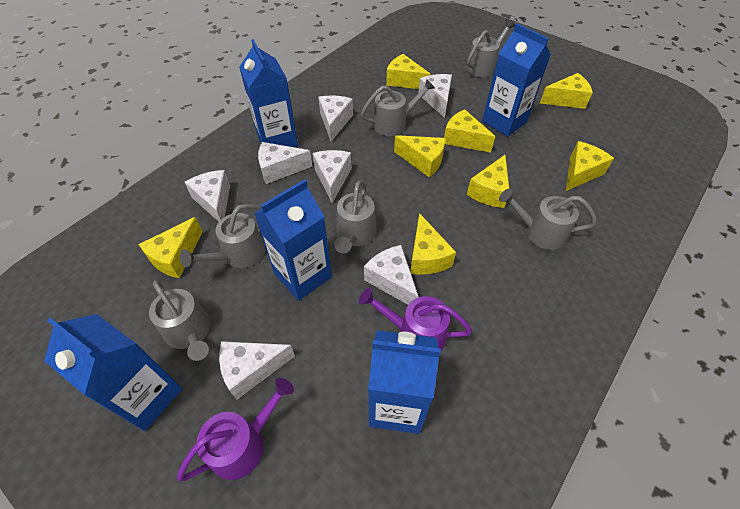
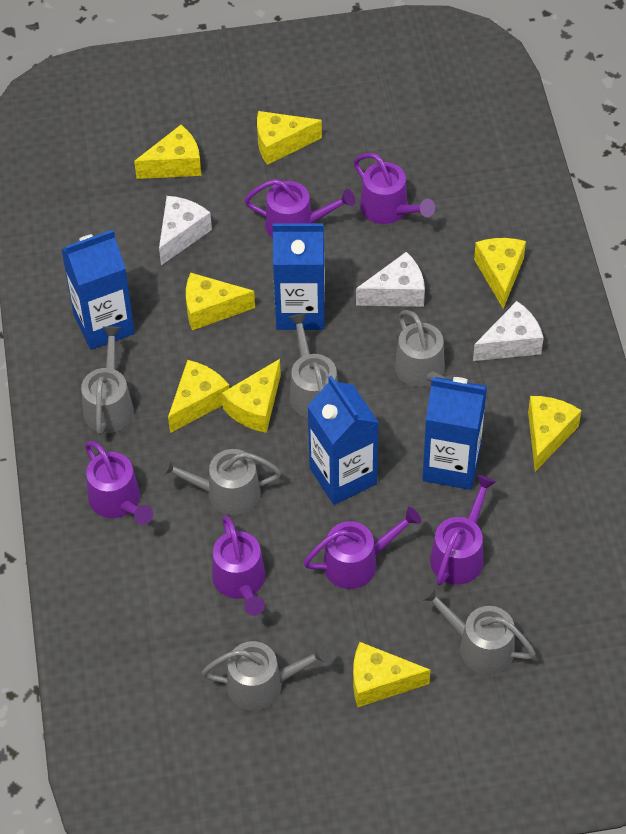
blue carton: 5 -> 4
purple watering can: 2 -> 6
white cheese: 7 -> 3

